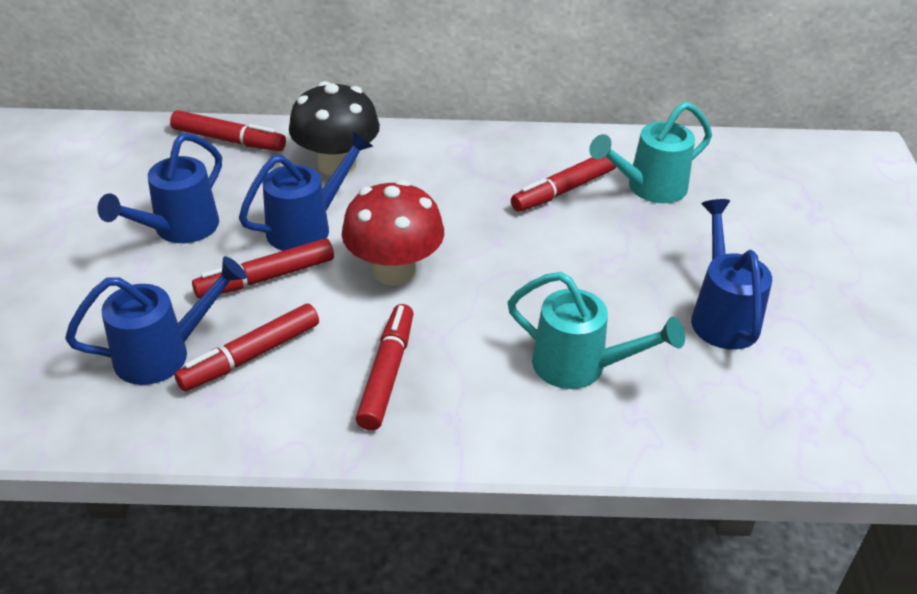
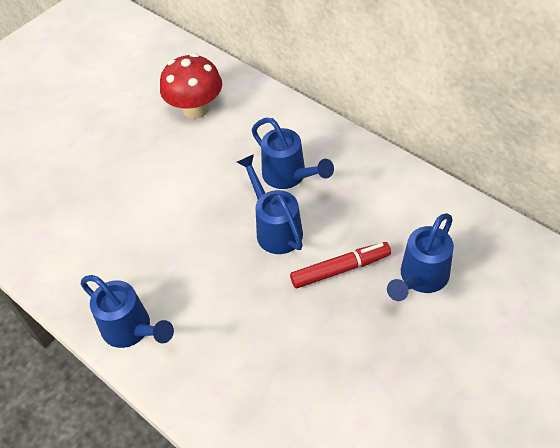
black mushroom: 1 -> 0
red marker: 5 -> 1
turquoise watering can: 2 -> 0

